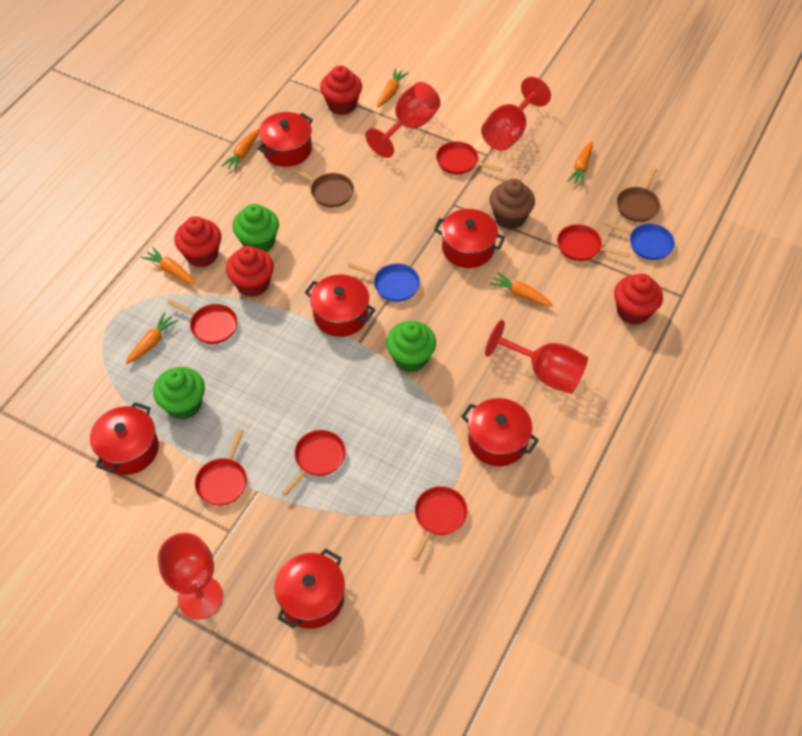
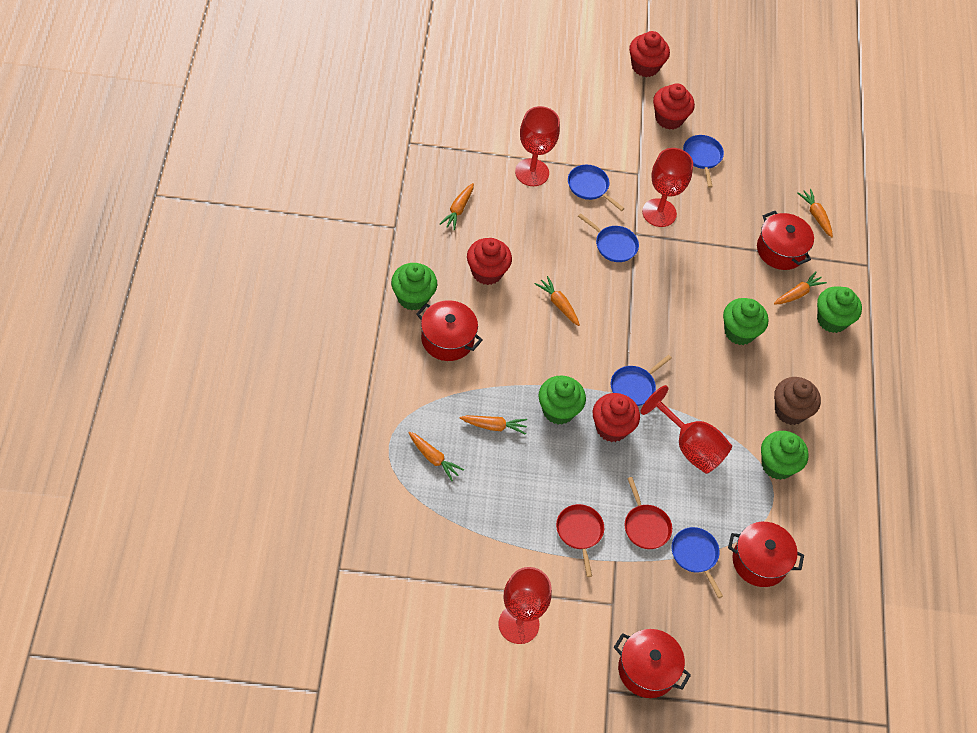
blue pan: 2 -> 5
brown pan: 2 -> 0
green cupcake: 3 -> 5
red pan: 6 -> 2
red pot: 6 -> 4

